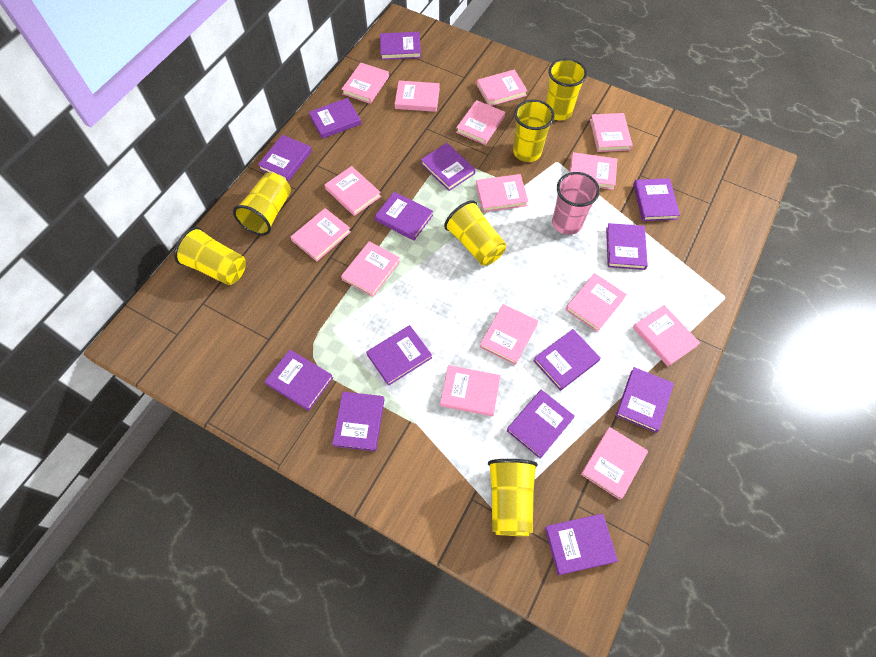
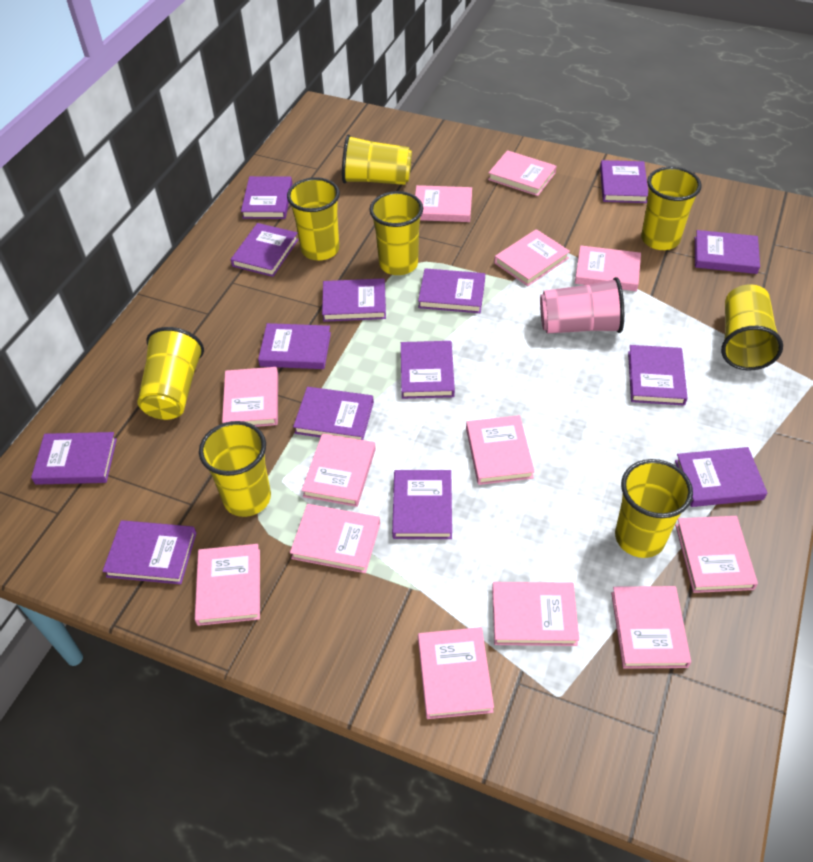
pink book: 15 -> 13
yellow cup: 6 -> 8

